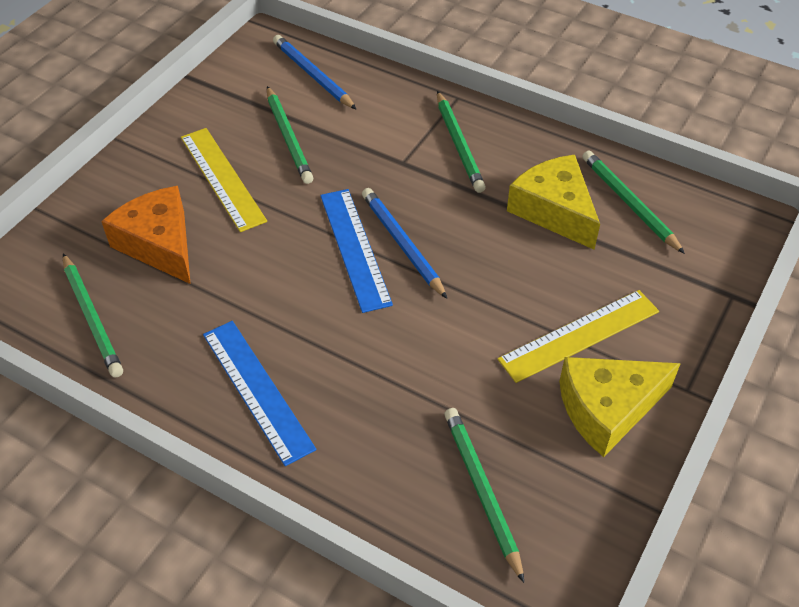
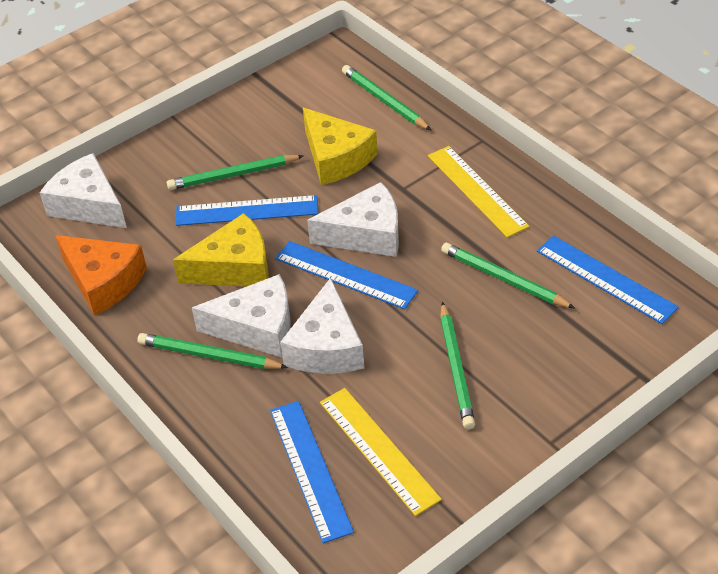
blue pencil: 2 -> 0
blue ruler: 2 -> 4
white cheese: 0 -> 4

